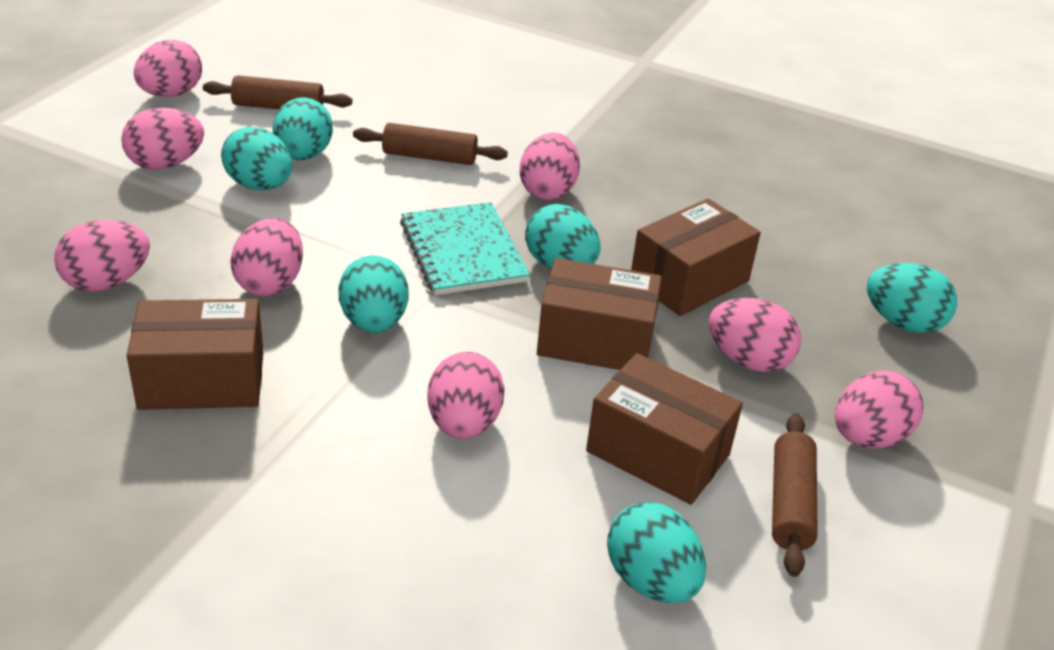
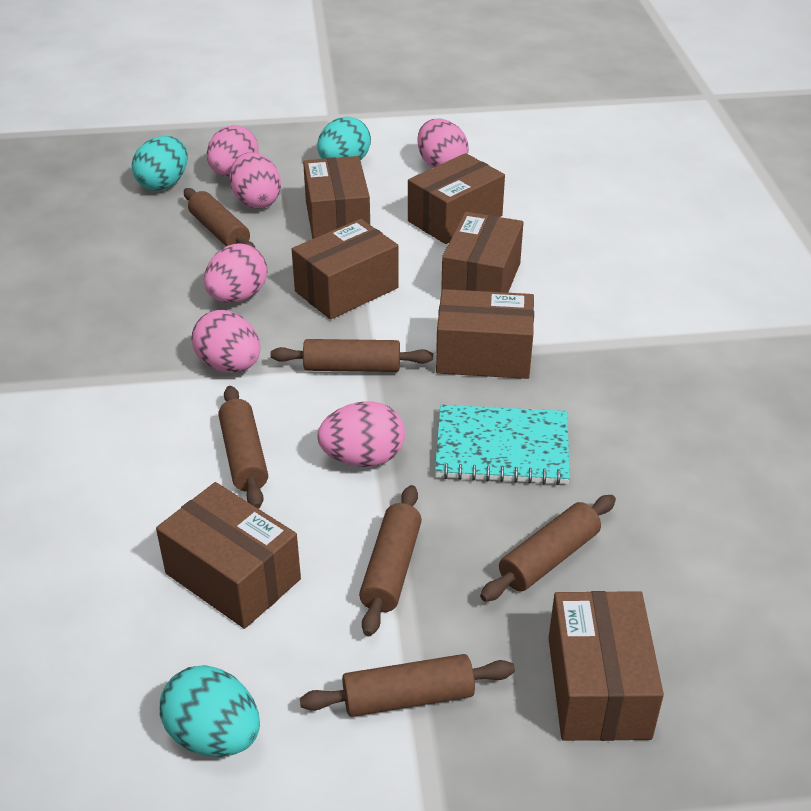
brown box: 4 -> 7
brown rolling pin: 3 -> 6
pink egg: 8 -> 6
turquoise egg: 6 -> 3

